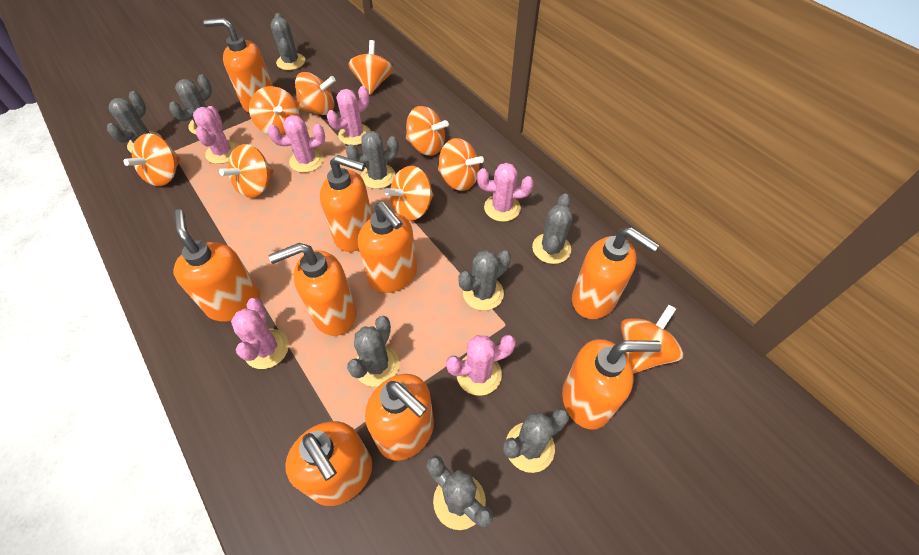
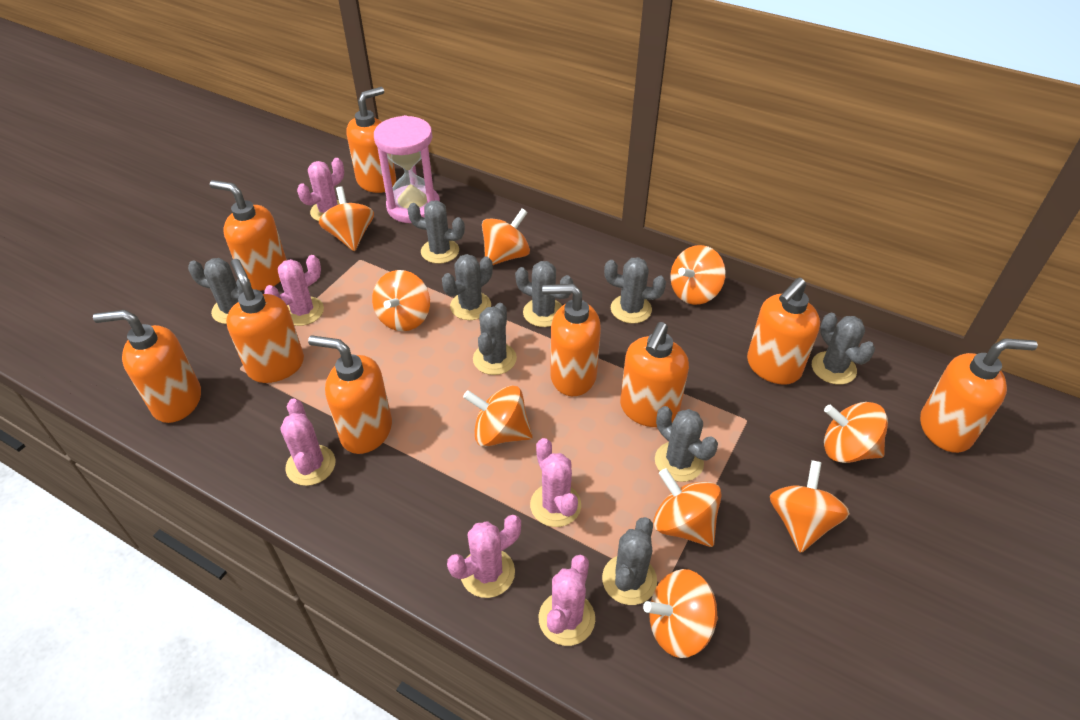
pink hourglass: 0 -> 1

